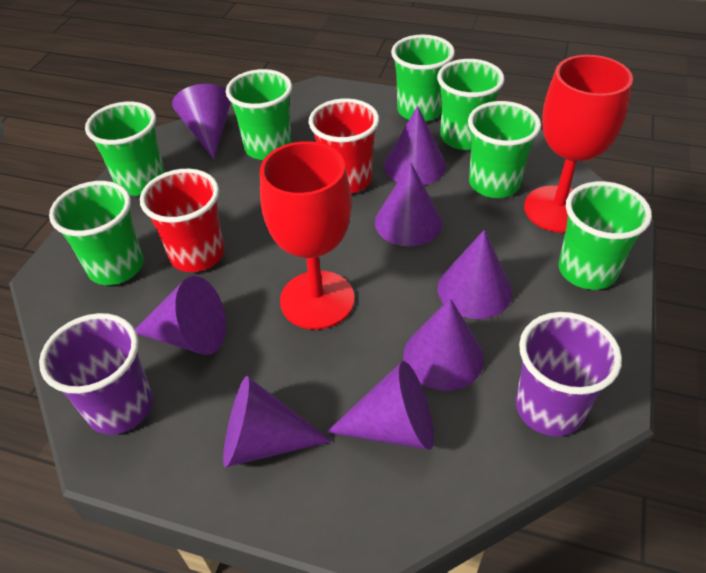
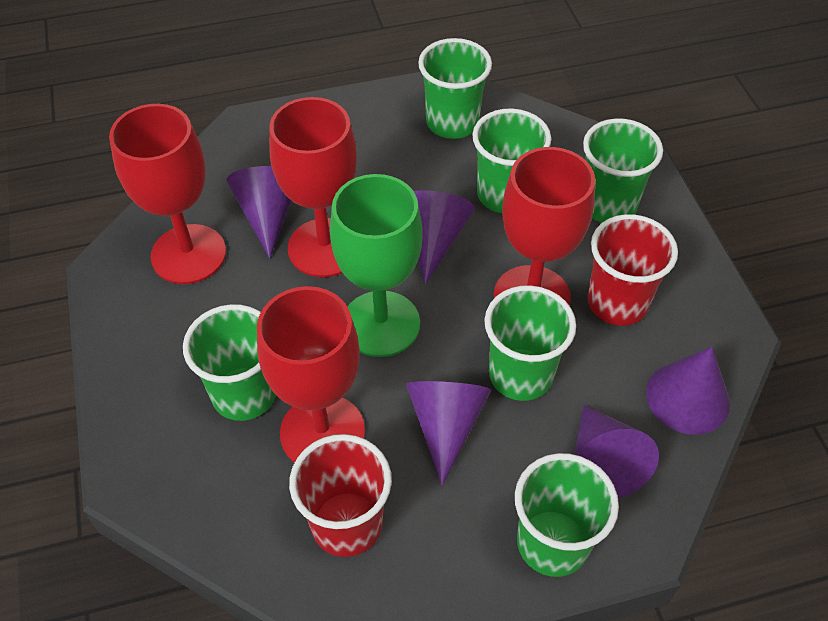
green cup: 7 -> 6
green goblet: 0 -> 1
purple cone: 8 -> 5
purple cup: 2 -> 0
red goblet: 2 -> 4

